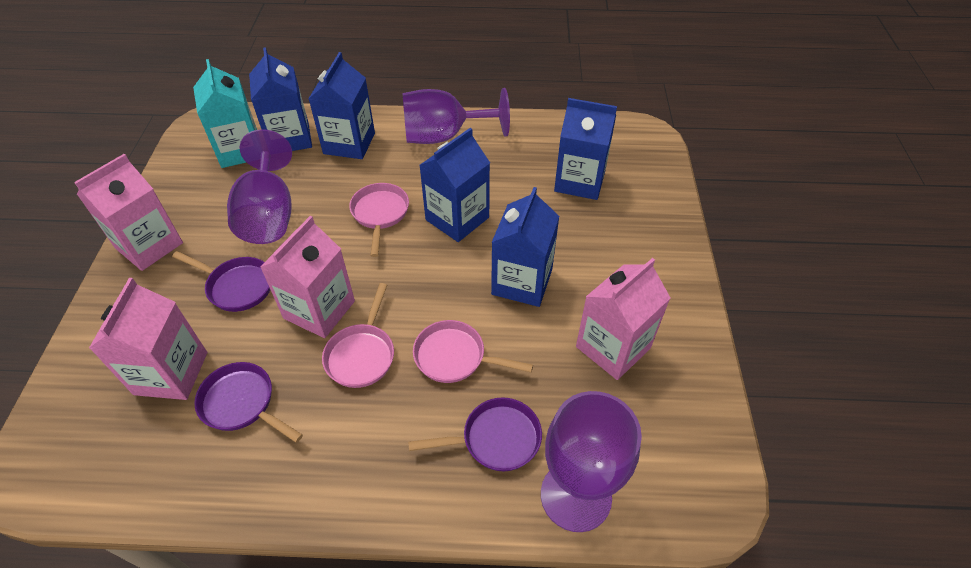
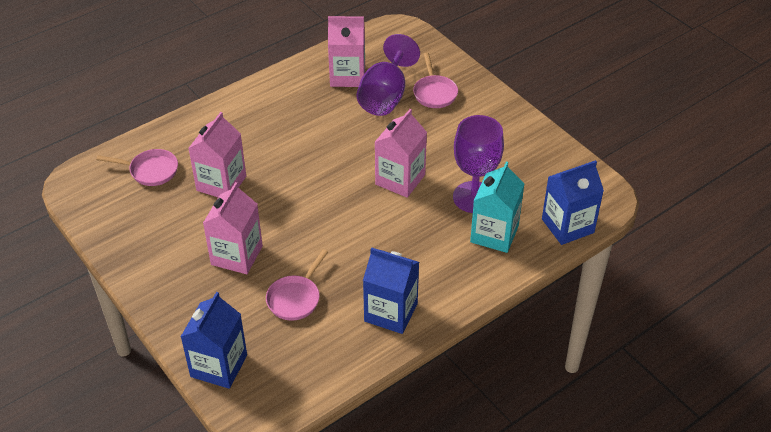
blue carton: 5 -> 3
purple goblet: 3 -> 2
purple pan: 3 -> 0

